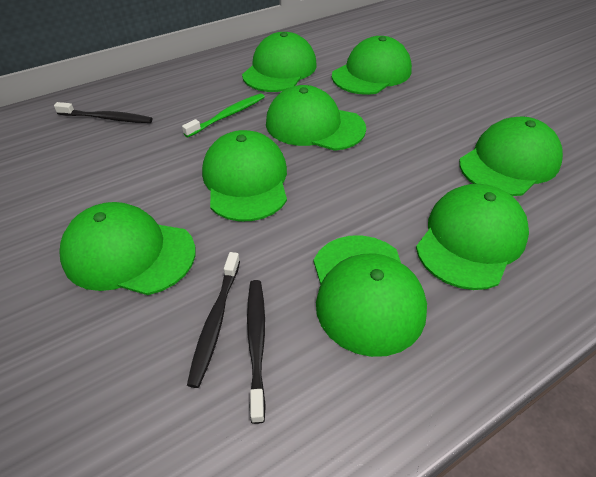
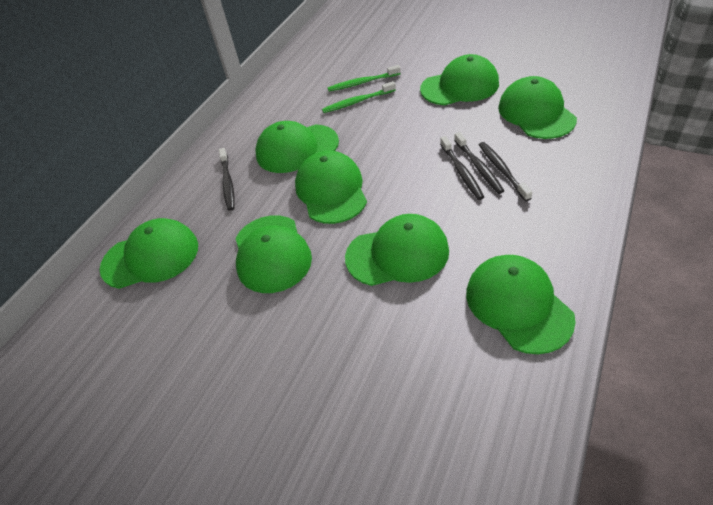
black toothbrush: 3 -> 4
green toothbrush: 1 -> 2

